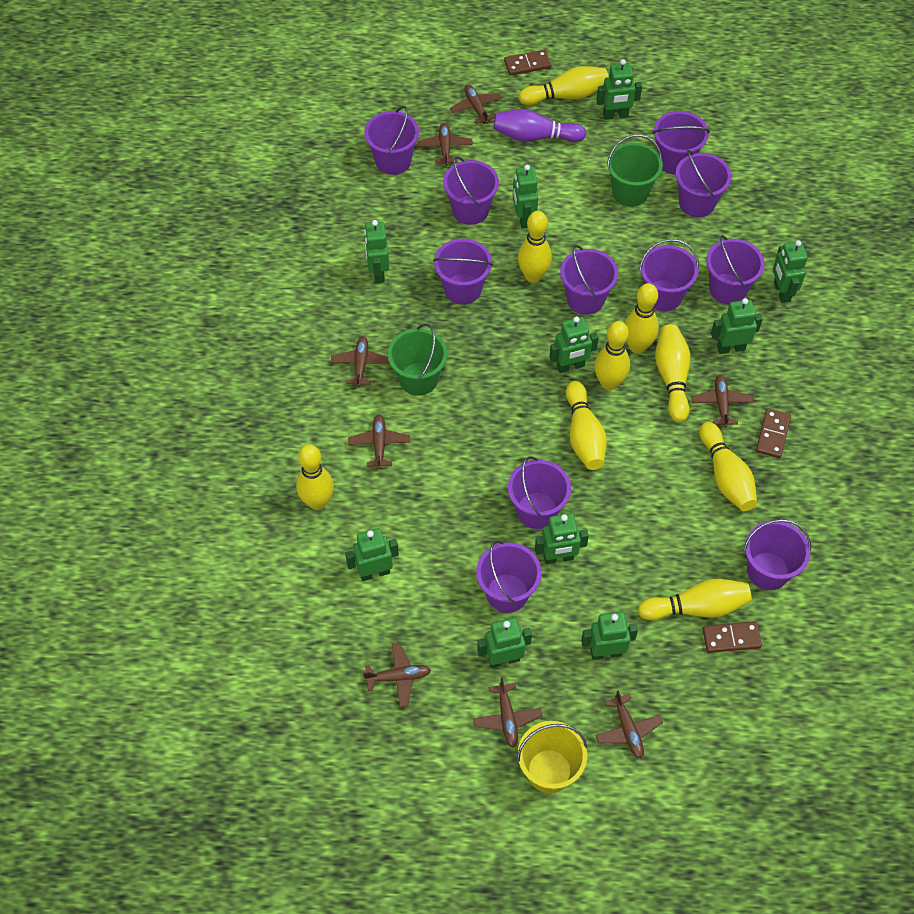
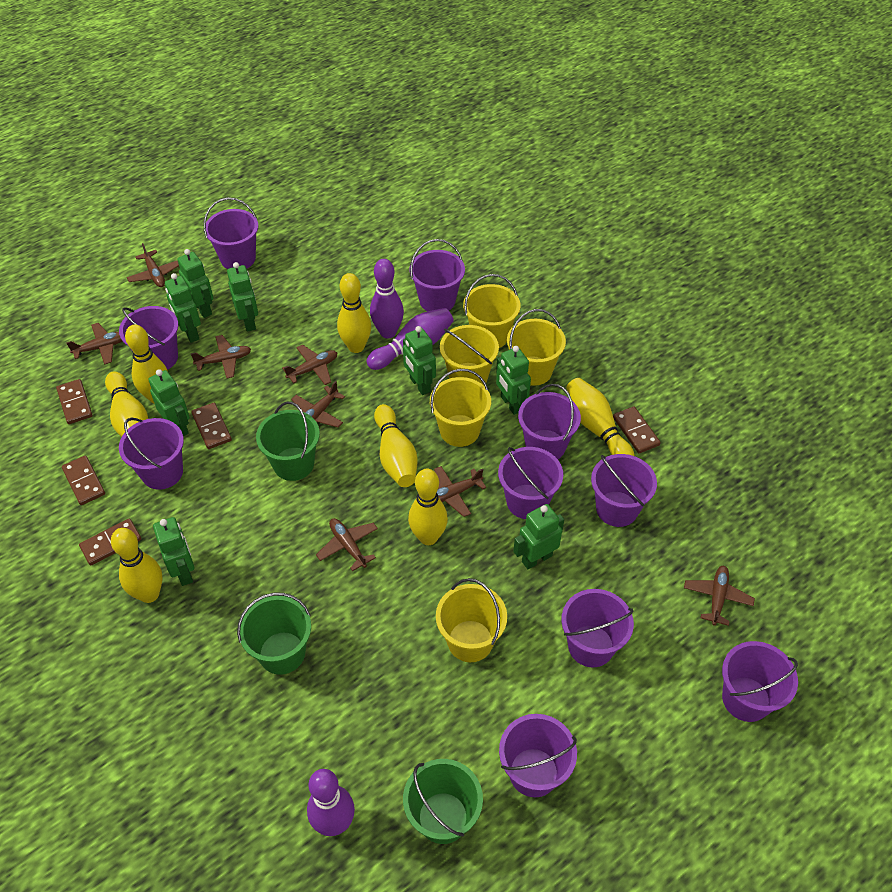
brown domino: 3 -> 5
green bucket: 2 -> 3
green robot: 10 -> 8
purple bowling pin: 1 -> 3
purple bucket: 11 -> 10
yellow bowling pin: 9 -> 7
yellow bucket: 1 -> 5

